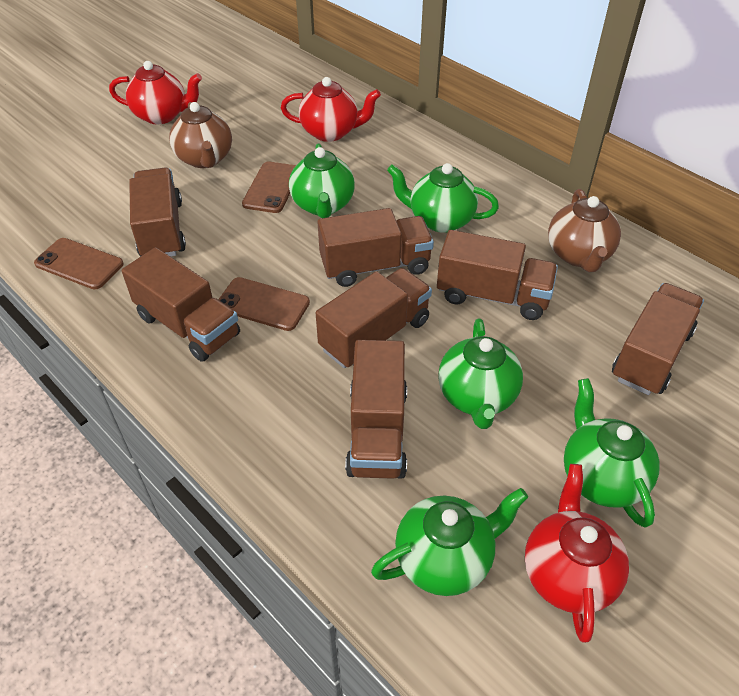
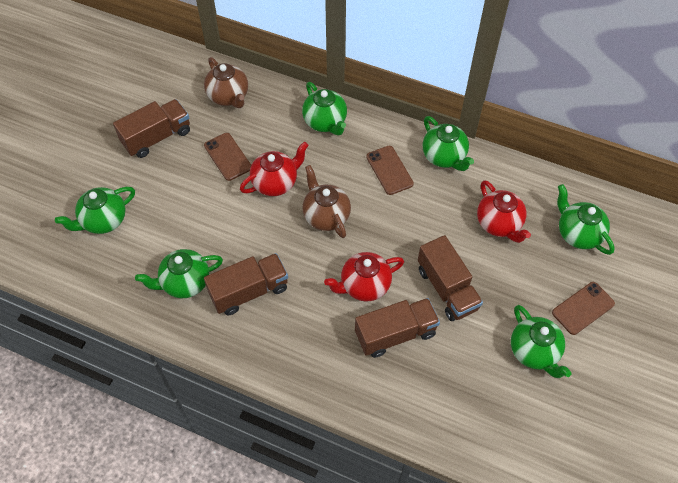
brown truck: 7 -> 4
green teapot: 5 -> 6

